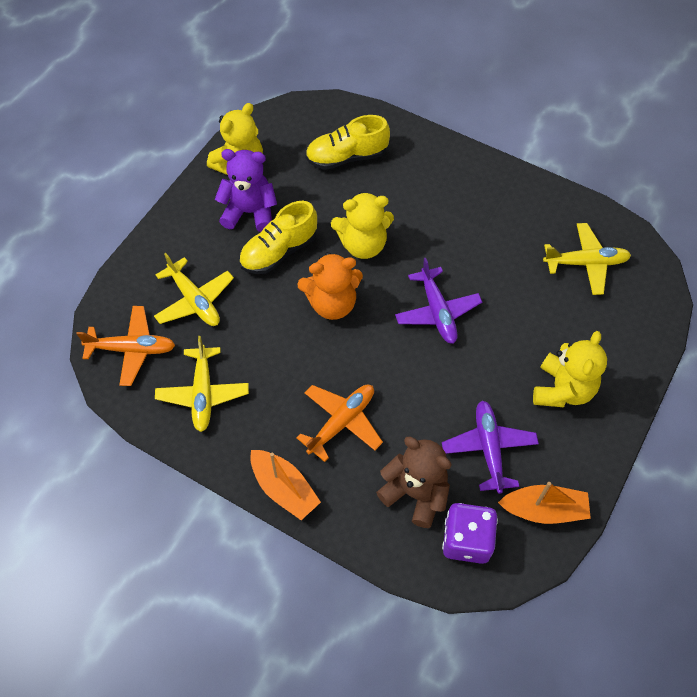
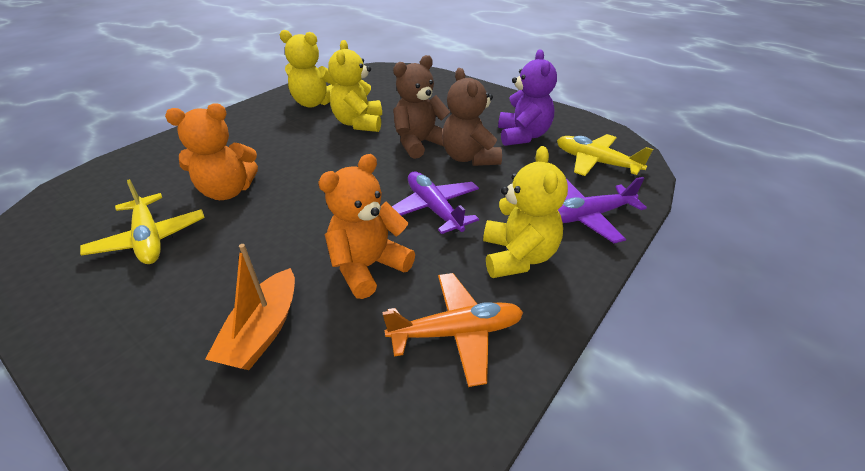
brown teddy bear: 1 -> 2
orange boat: 2 -> 1
orange plane: 2 -> 1
orange teddy bear: 1 -> 2
purple dice: 1 -> 0
yellow plane: 3 -> 2
yellow shoe: 2 -> 0

